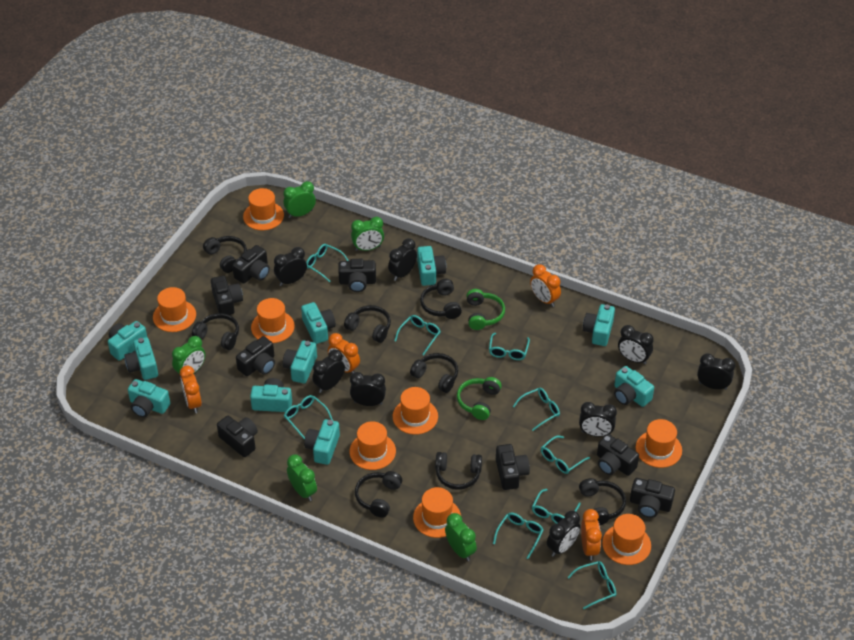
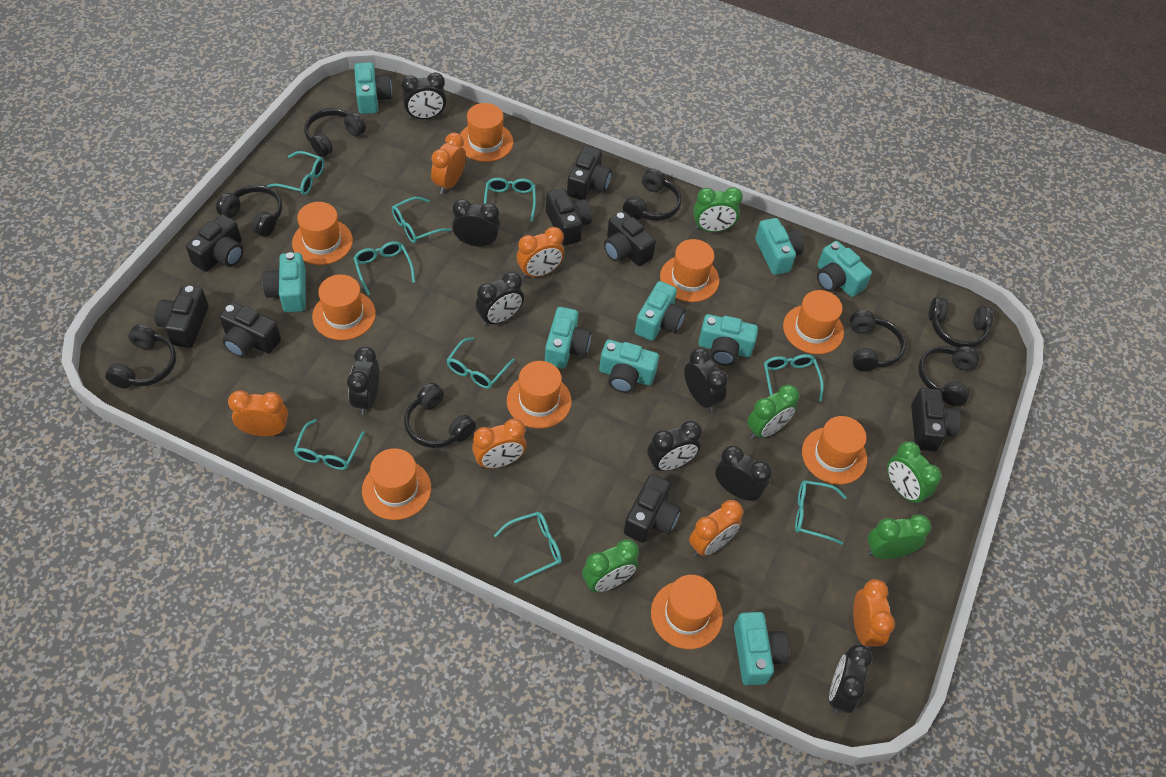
green headphones: 2 -> 0
orange clock: 4 -> 6
orange hat: 8 -> 9
turquoise camera: 10 -> 9

